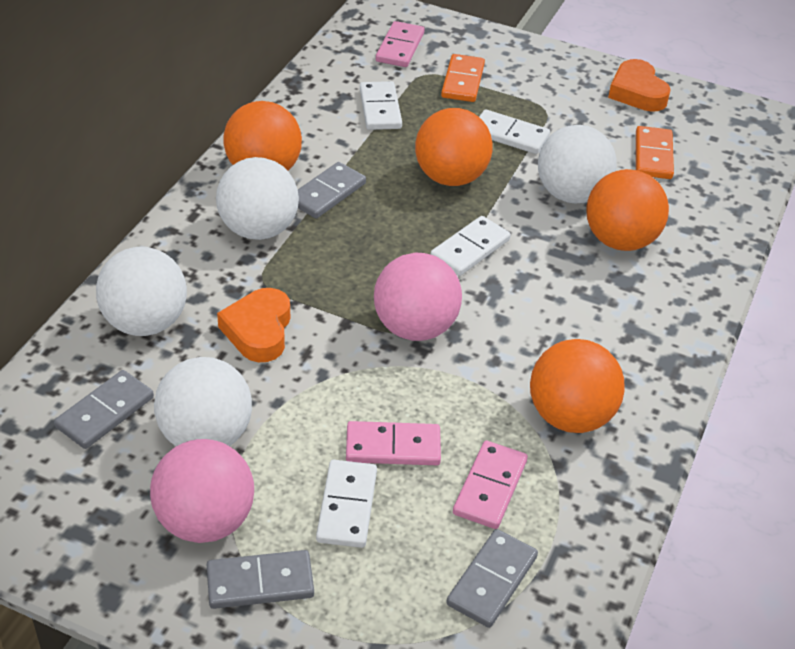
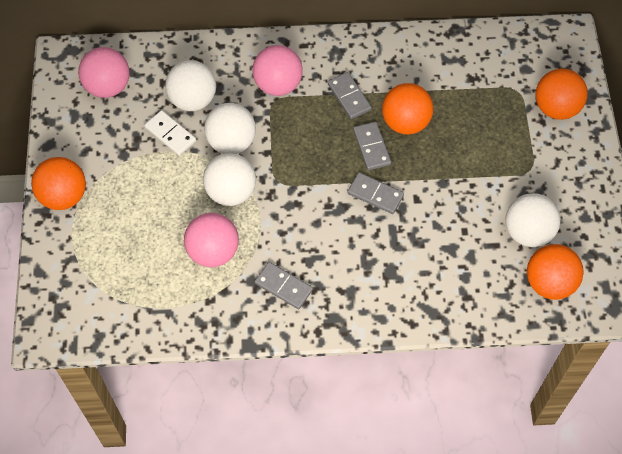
orange domino: 2 -> 0
orange heart: 2 -> 0
pink ball: 2 -> 3
pink domino: 3 -> 0
white domino: 4 -> 1

